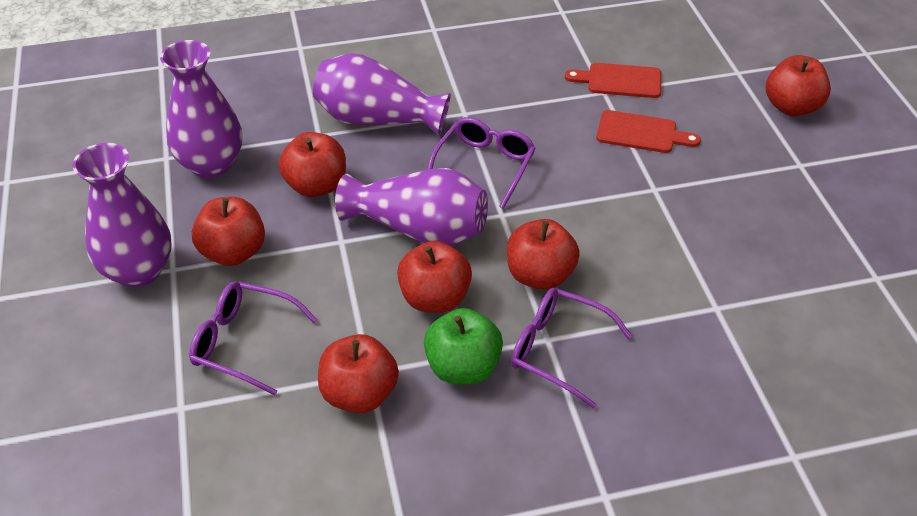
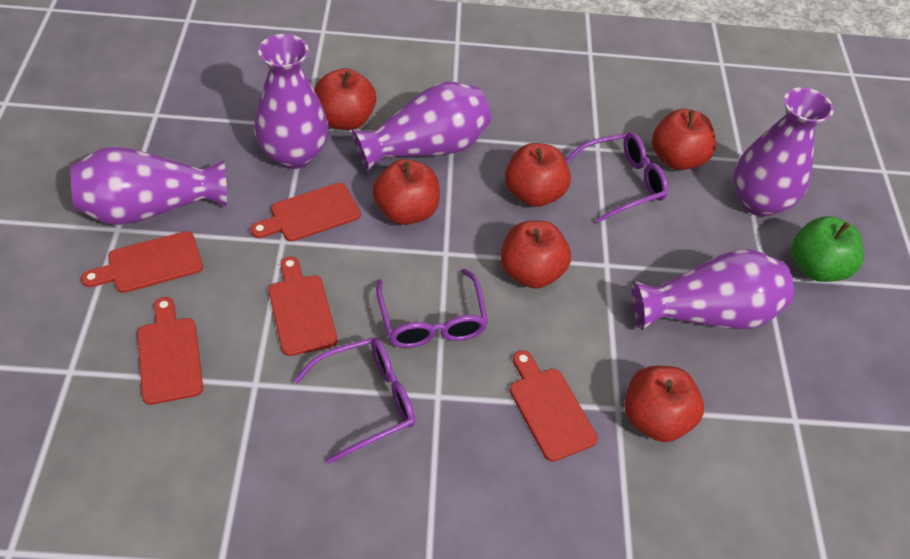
purple vase: 4 -> 5
red cutting board: 2 -> 5

